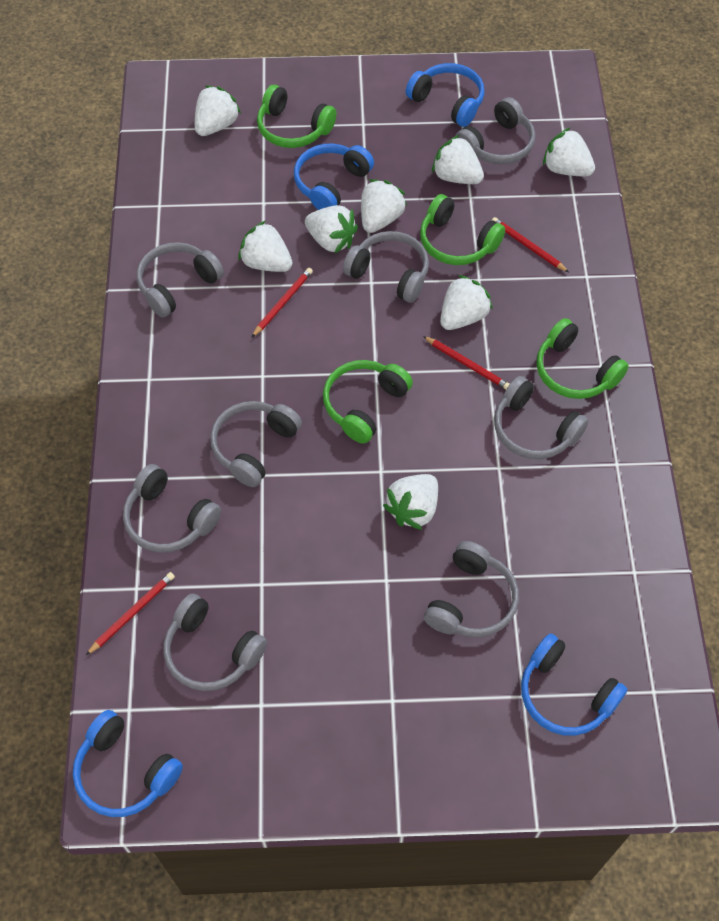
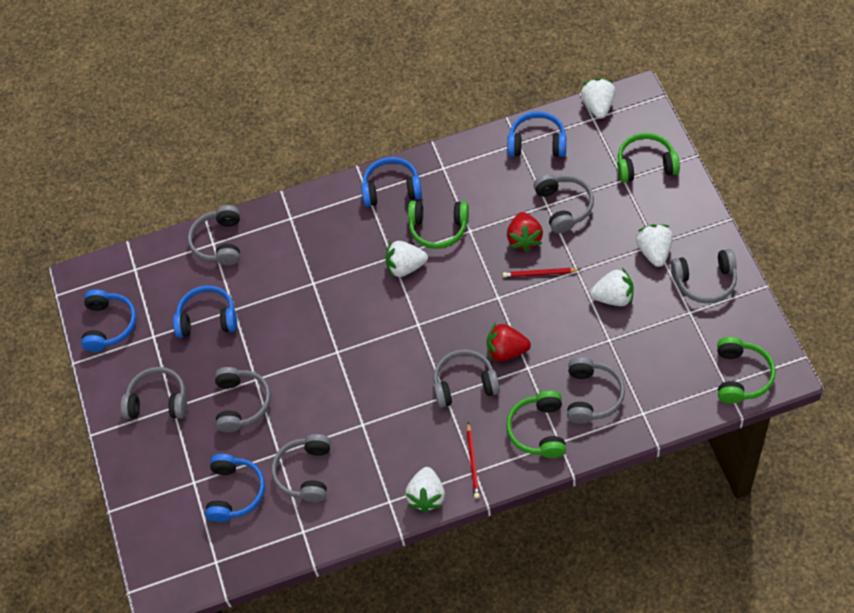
blue headphones: 4 -> 5
red pencil: 4 -> 2
red strawberry: 0 -> 2
white strawberry: 8 -> 5

